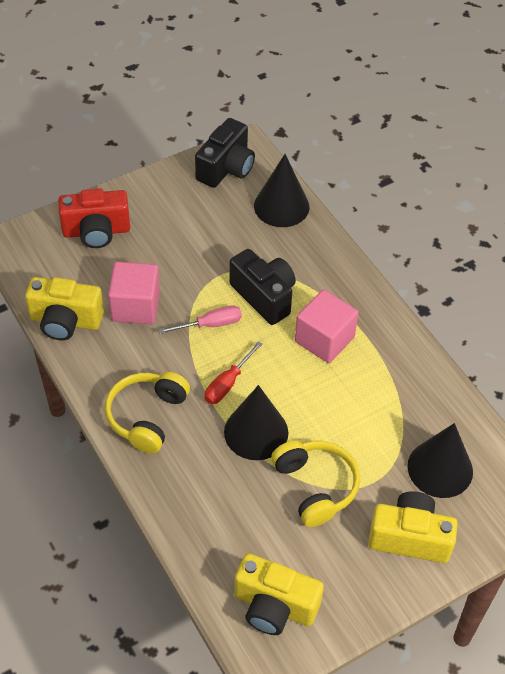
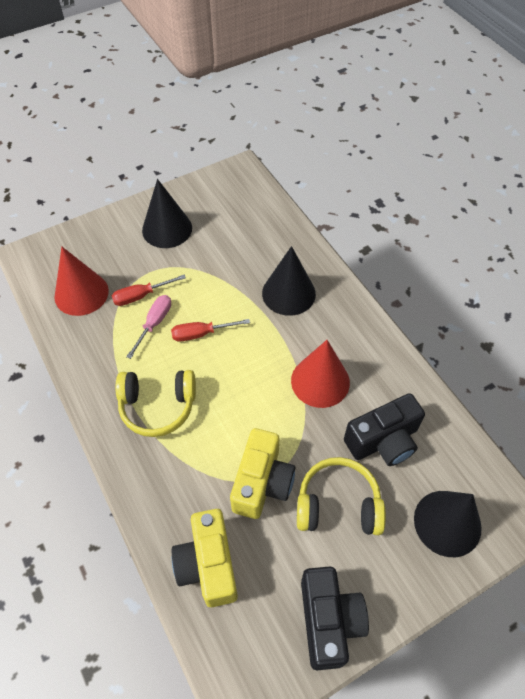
pink cube: 2 -> 0
red camera: 1 -> 0
red cone: 0 -> 2
red screwdriver: 1 -> 2
yellow camera: 3 -> 2

